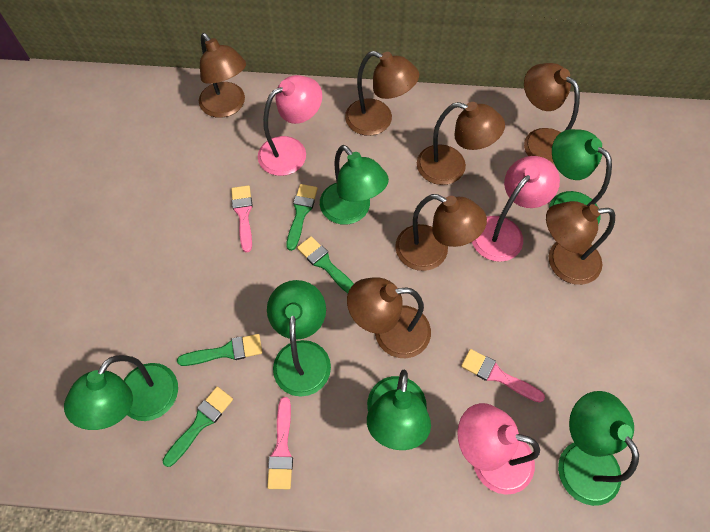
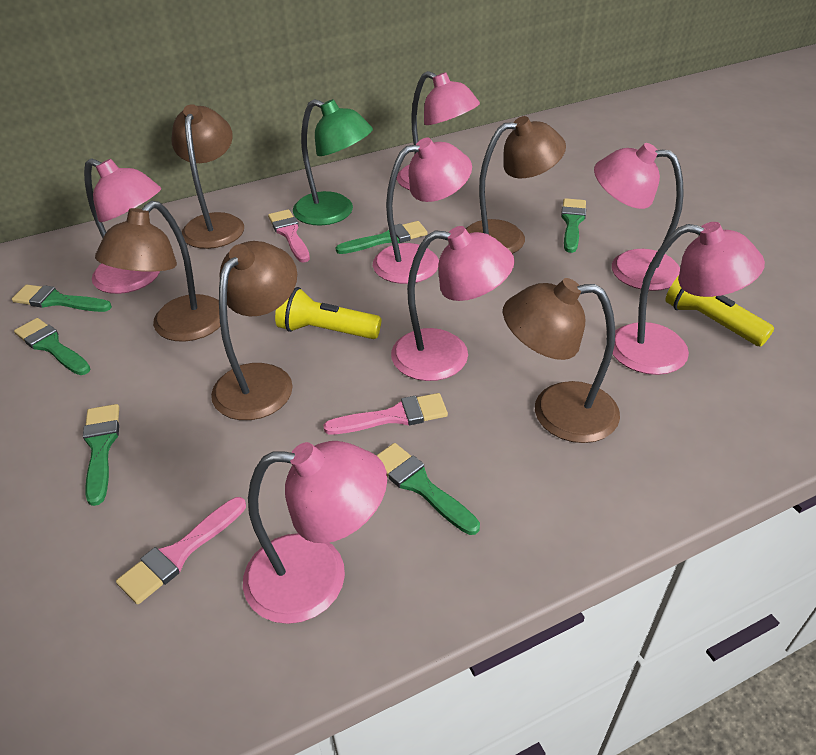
brown lamp: 7 -> 5
green brush: 4 -> 6
green lamp: 6 -> 1
pink lamp: 3 -> 7
yellow flashlight: 0 -> 2

